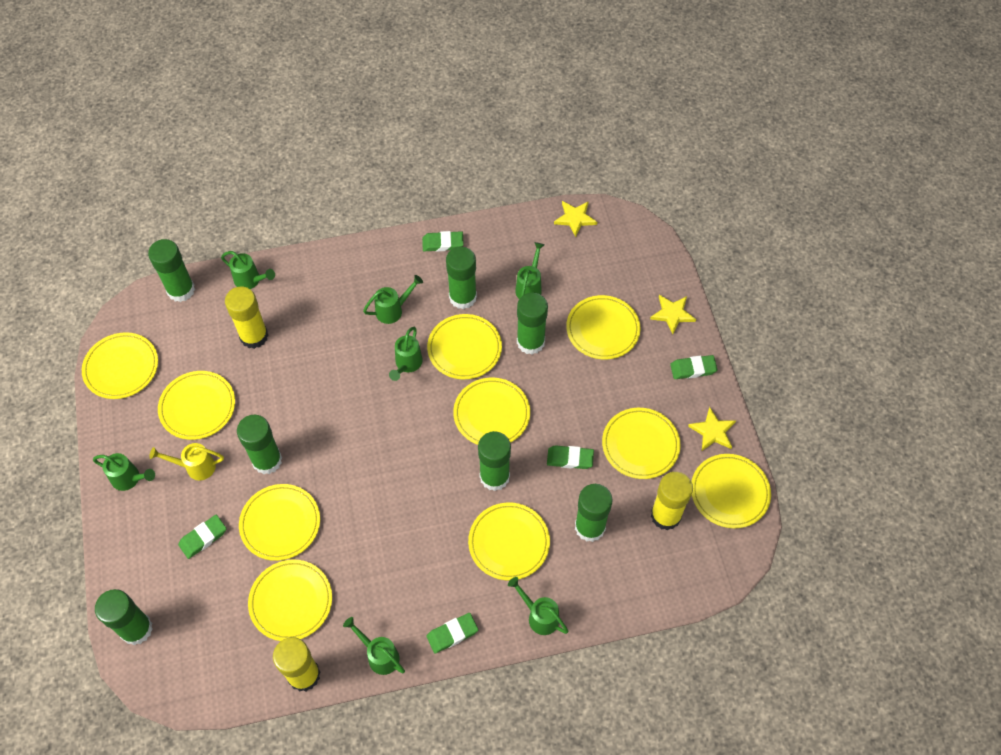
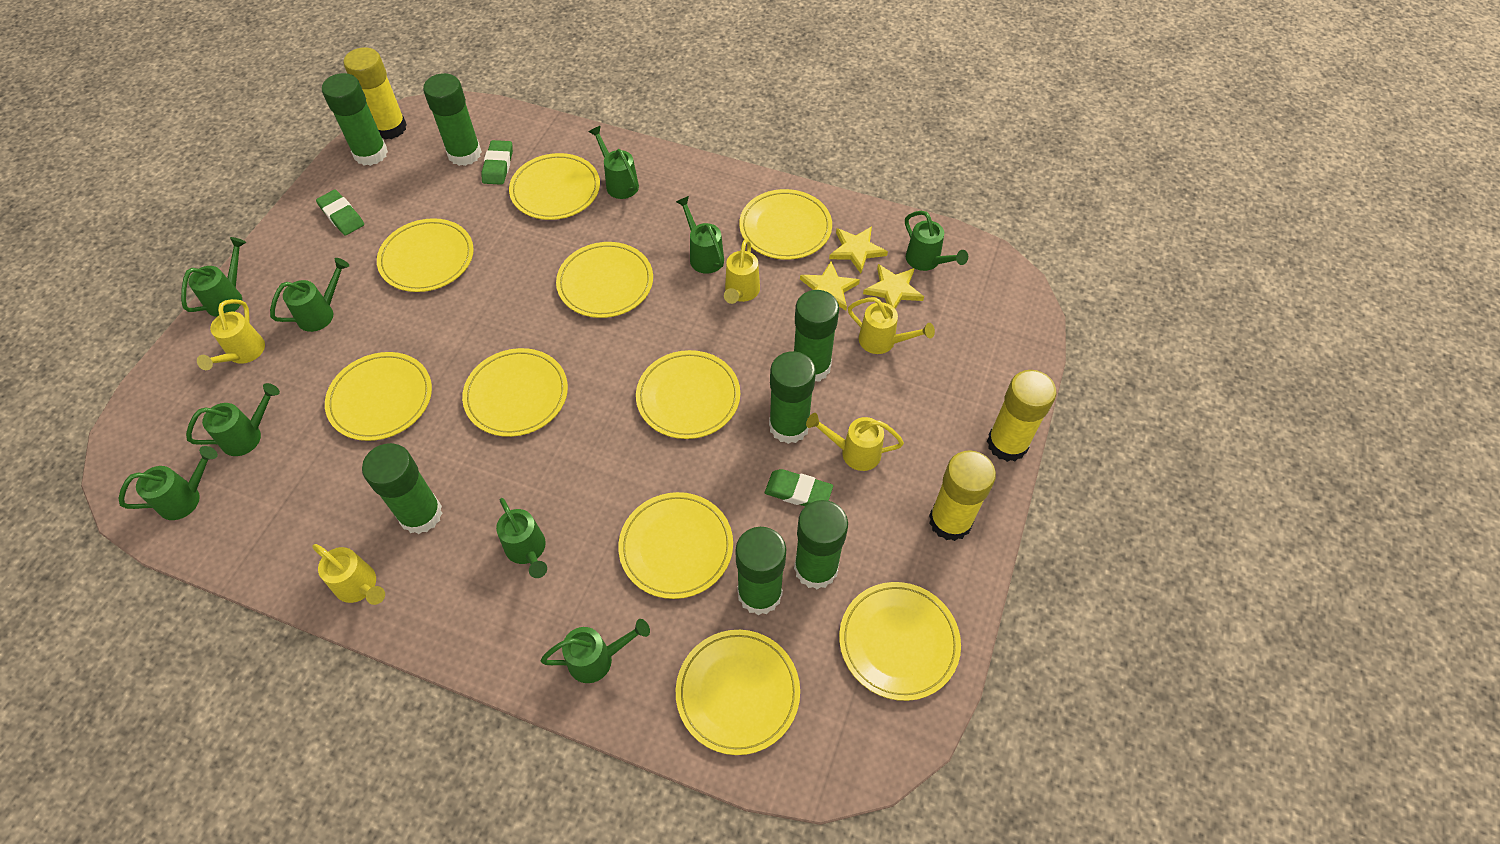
green eraser: 5 -> 3
green watering can: 7 -> 9
yellow watering can: 1 -> 5

